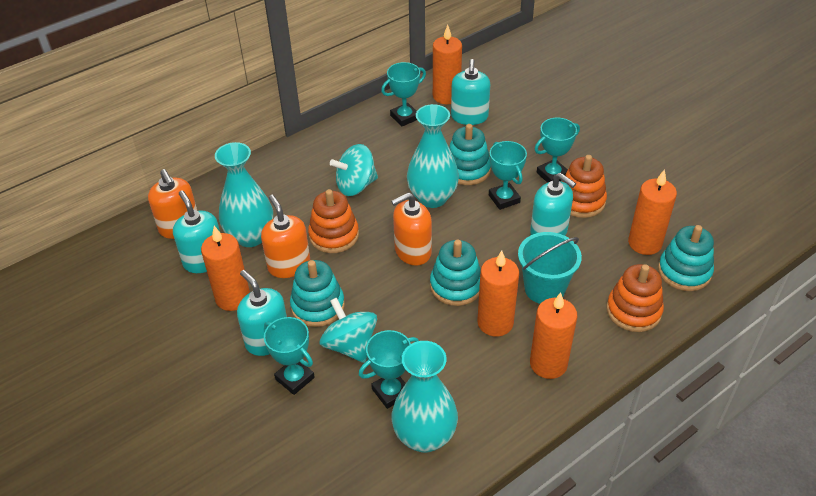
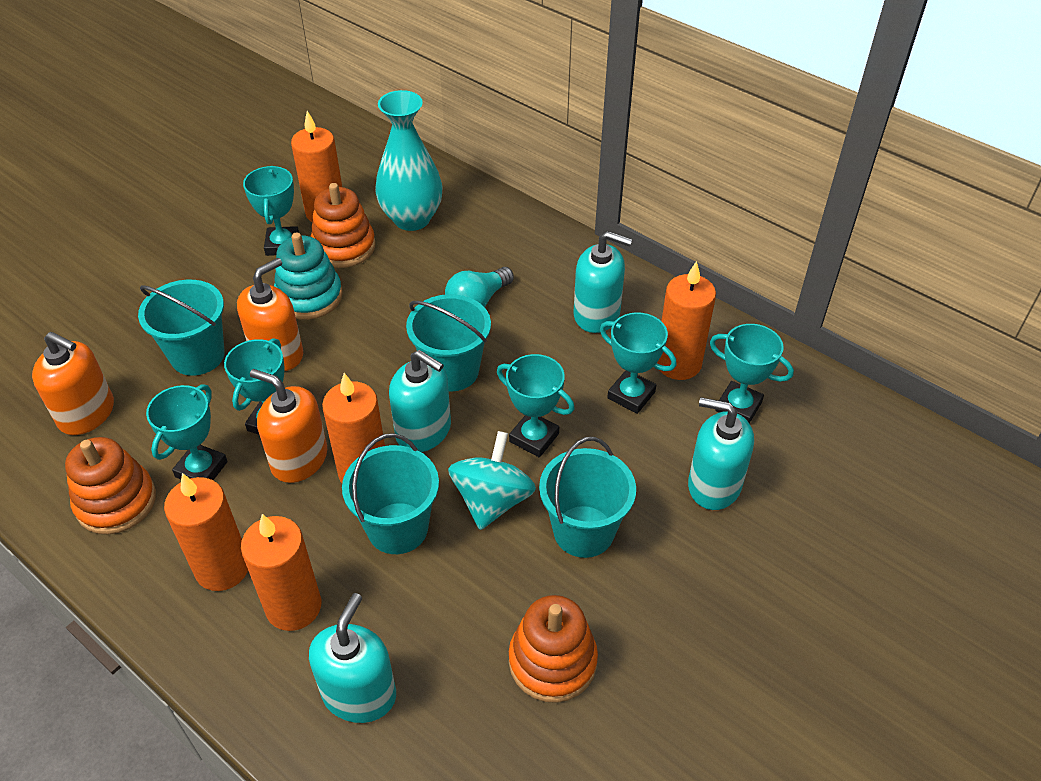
turquoise bucket: 1 -> 4
turquoise light bulb: 0 -> 1
turquoise spinning top: 2 -> 1
turquoise stacking toy: 4 -> 1
turquoise trophy: 5 -> 6
turquoise vase: 3 -> 1

